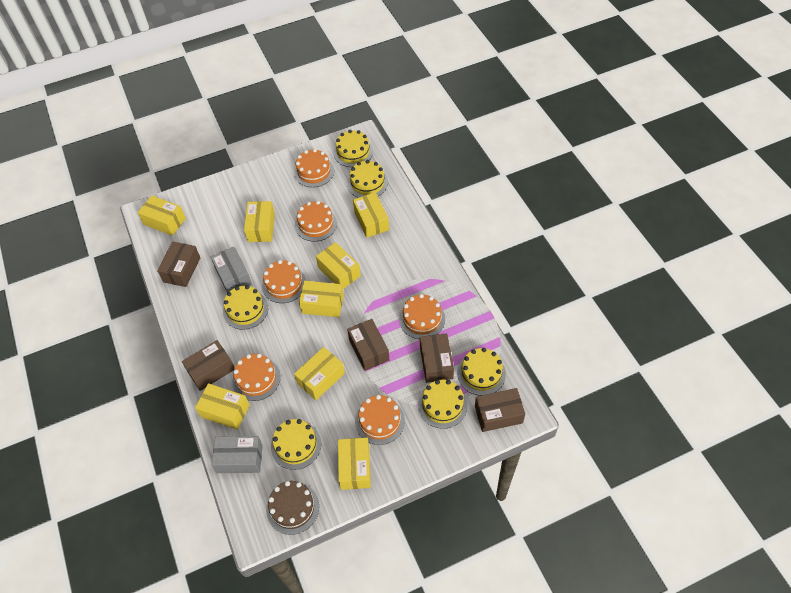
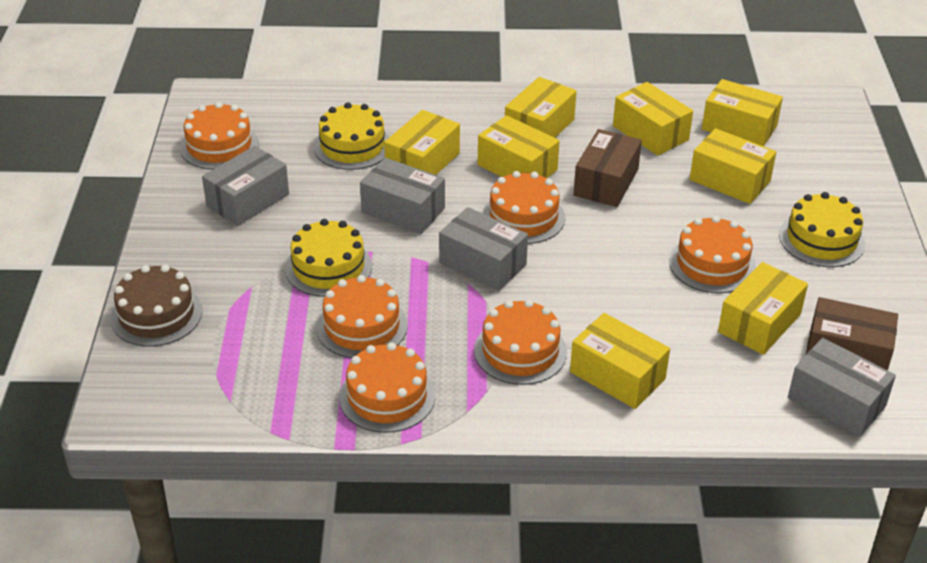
brown box: 5 -> 2
grey box: 2 -> 4
yellow cake: 6 -> 3

